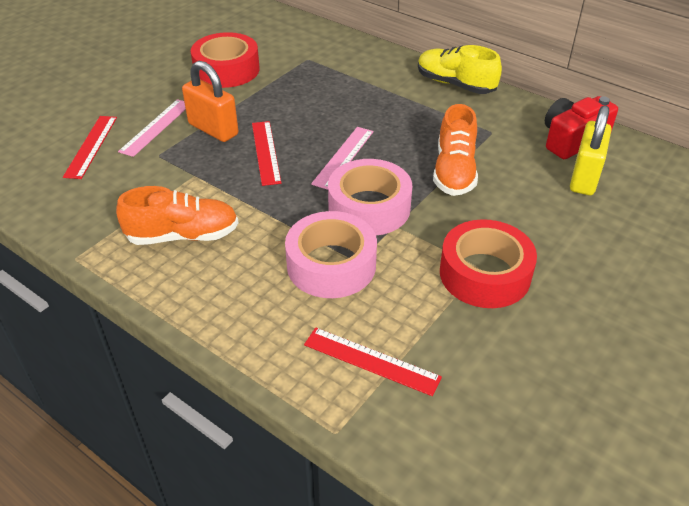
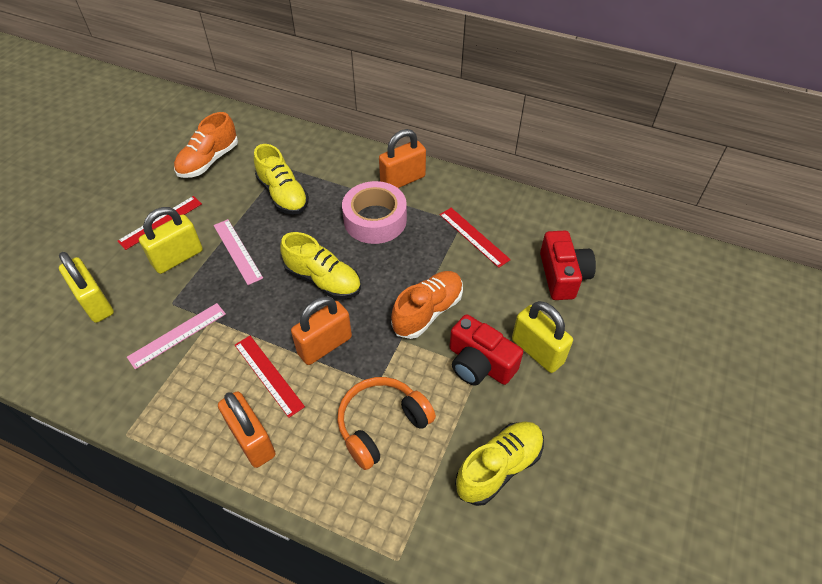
orange headphones: 0 -> 1
orange padlock: 1 -> 3
pink tape: 2 -> 1
red camera: 1 -> 2
red tape: 2 -> 0
yellow padlock: 1 -> 3
yellow shoe: 1 -> 3

